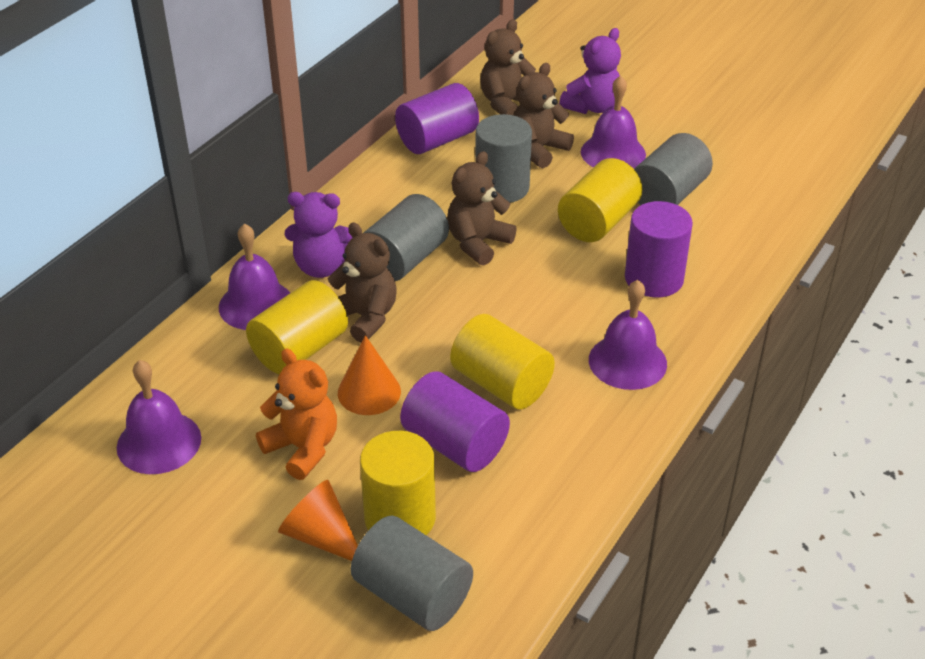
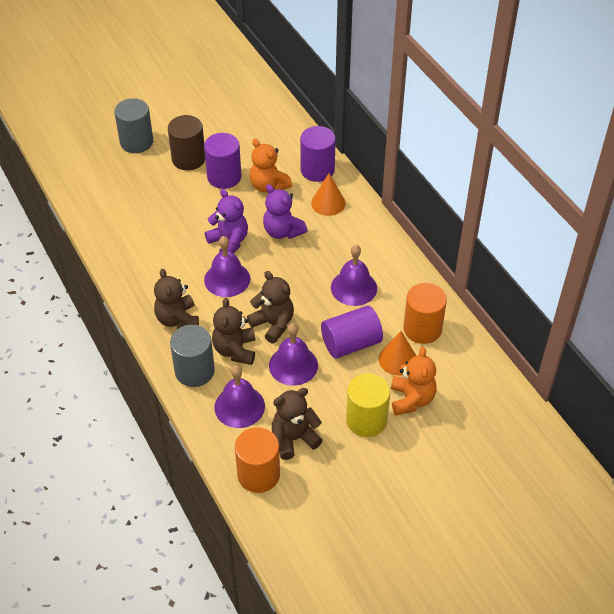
brown cylinder: 0 -> 1
grey cylinder: 4 -> 2
orange cylinder: 0 -> 2
orange teddy bear: 1 -> 2
yellow cylinder: 4 -> 1

